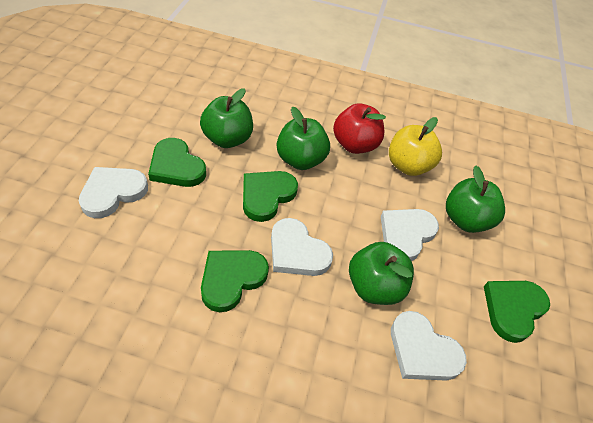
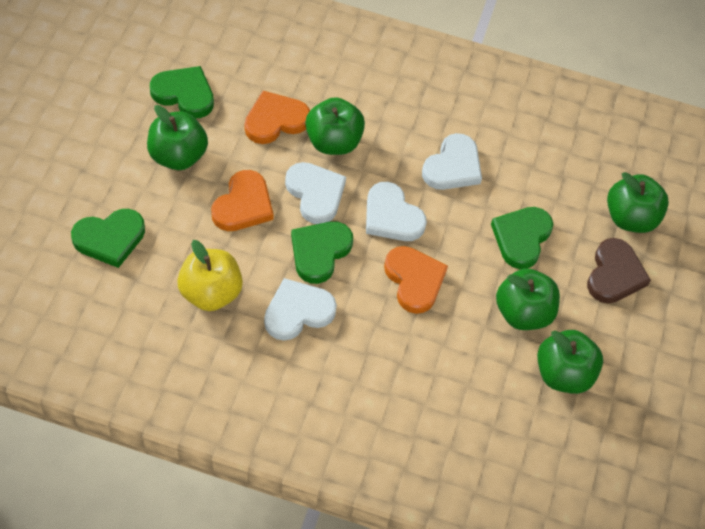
brown heart: 0 -> 1
green apple: 4 -> 5
orange heart: 0 -> 3
red apple: 1 -> 0

